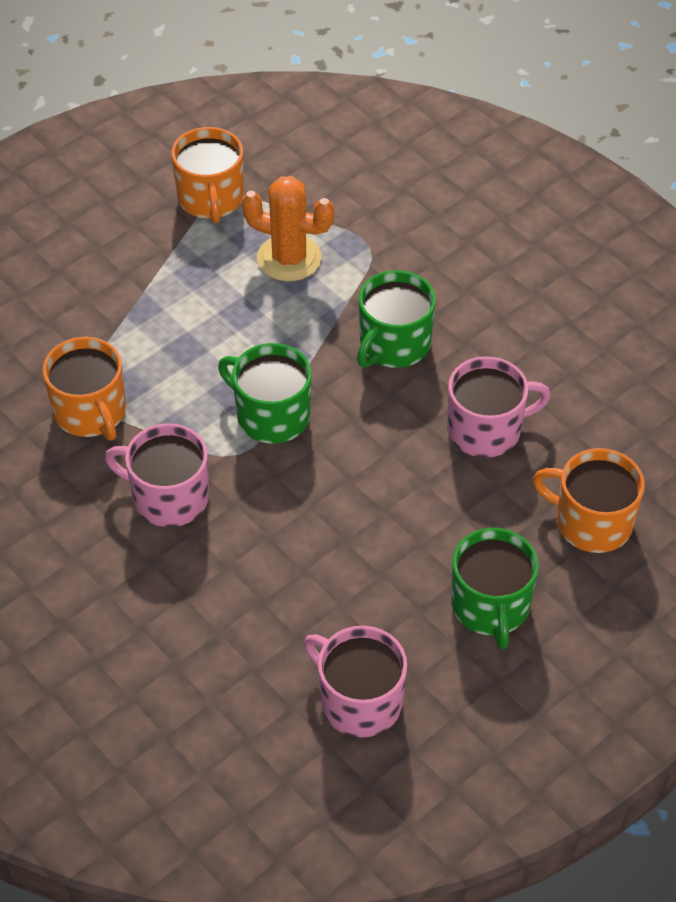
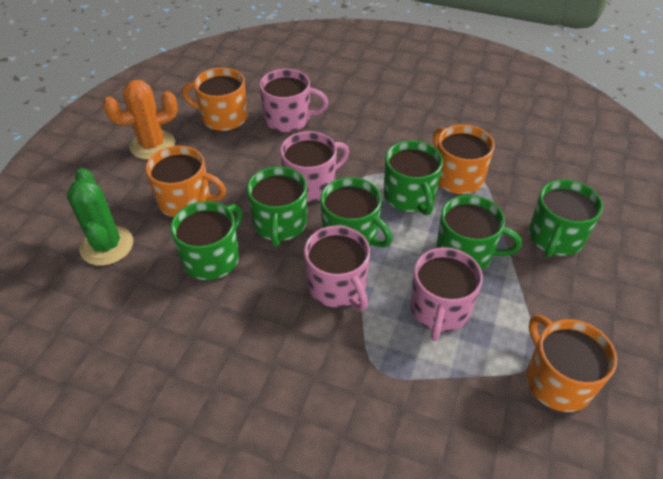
green cactus: 0 -> 1
green mug: 3 -> 6
orange mug: 3 -> 4
pink mug: 3 -> 4

